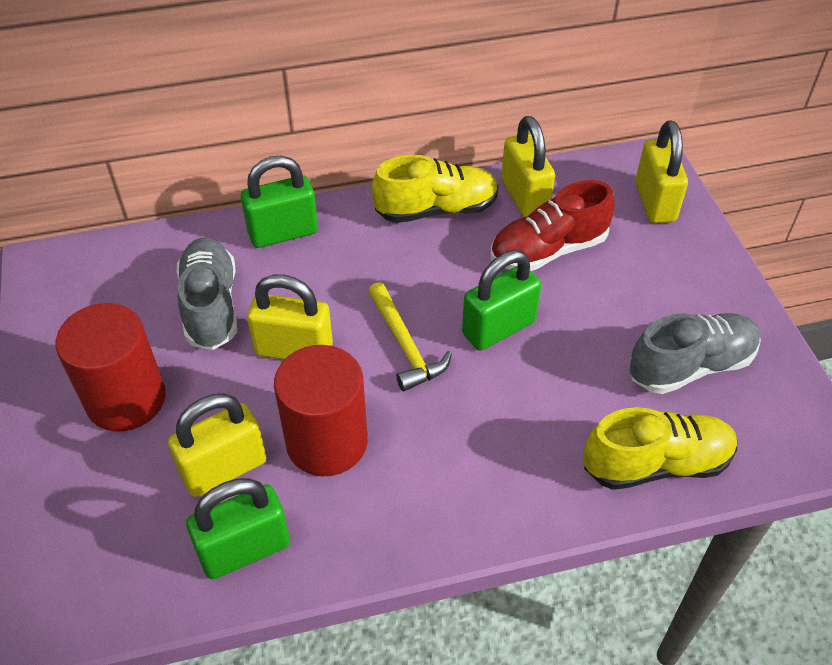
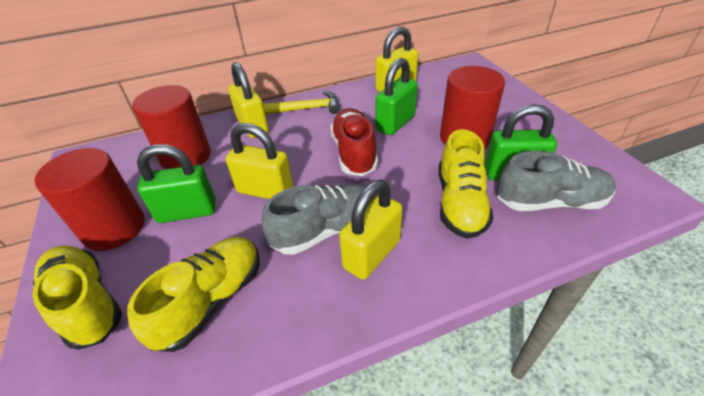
red cylinder: 2 -> 3
yellow shoe: 2 -> 3

